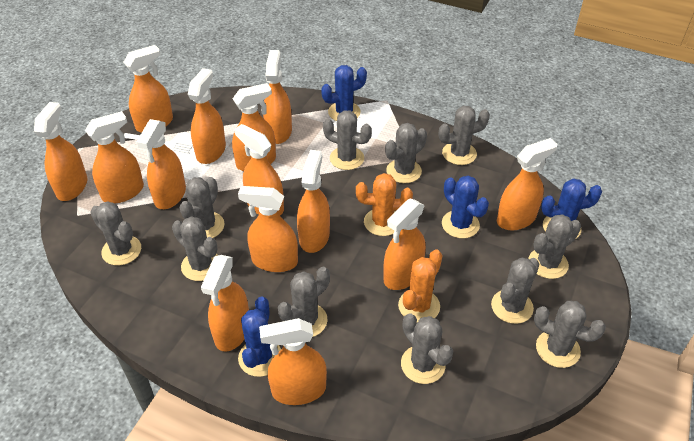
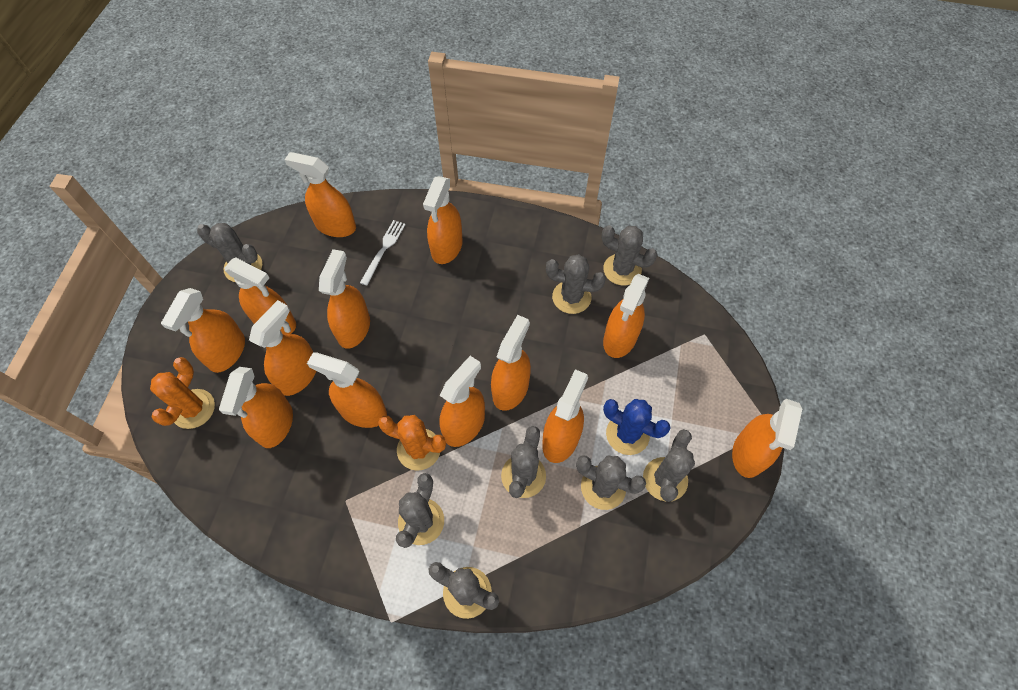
blue cactus: 4 -> 1
grey cactus: 11 -> 8
orange spray bottle: 14 -> 13

